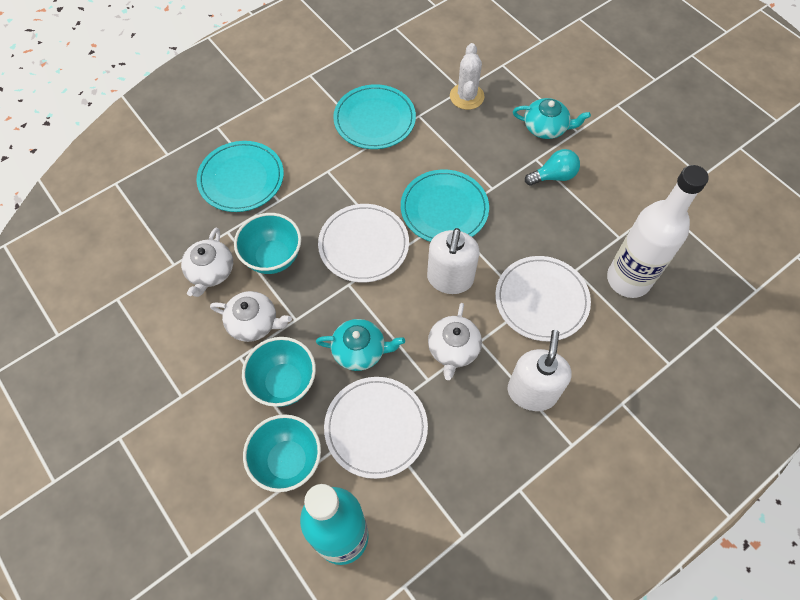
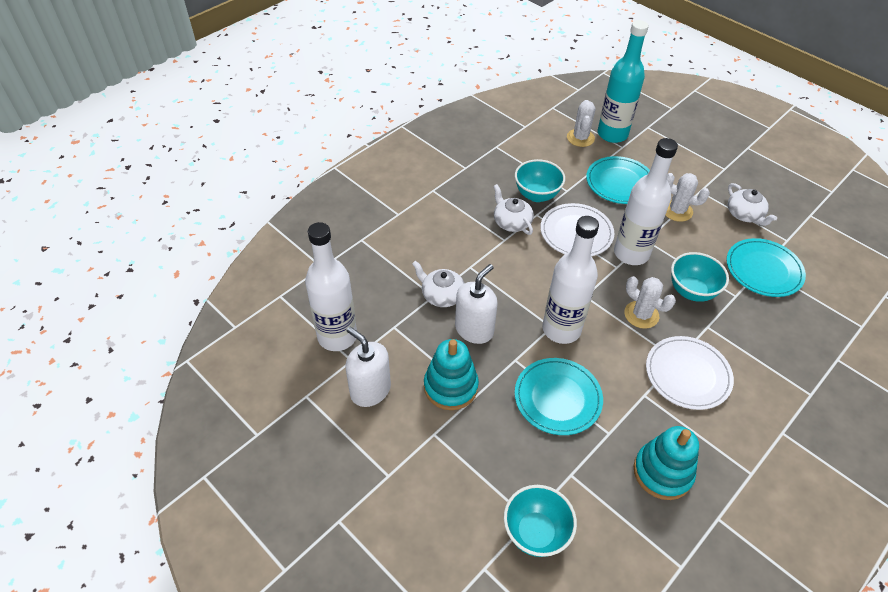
turquoise light bulb: 1 -> 0
turquoise stacking toy: 0 -> 2
turquoise teapot: 2 -> 0
white bottle: 1 -> 3
white cactus: 1 -> 3
white plate: 3 -> 2

